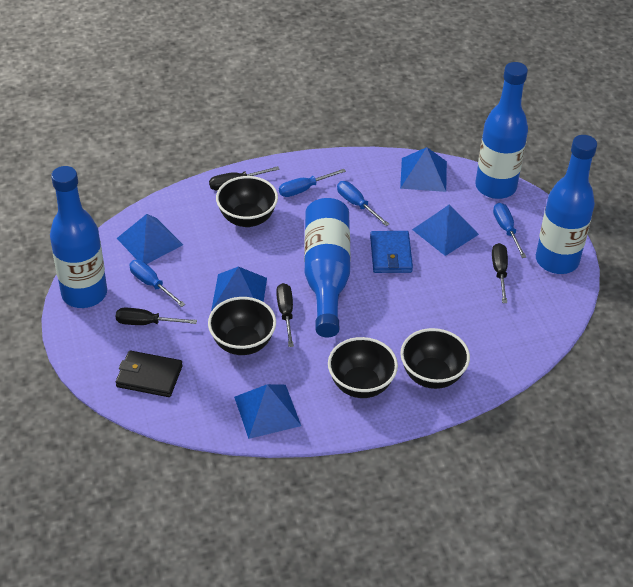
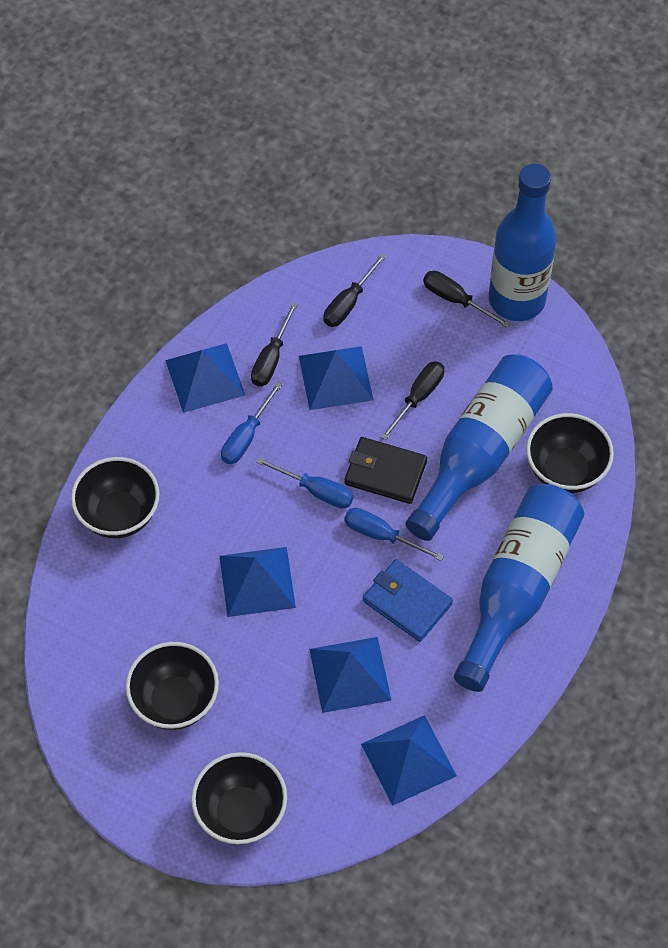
blue bottle: 4 -> 3
blue screwdriver: 4 -> 3

